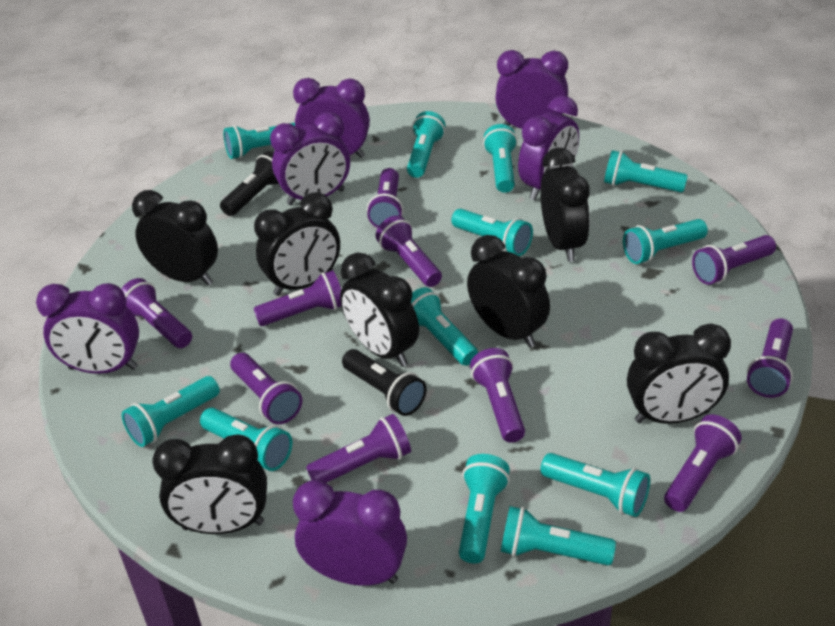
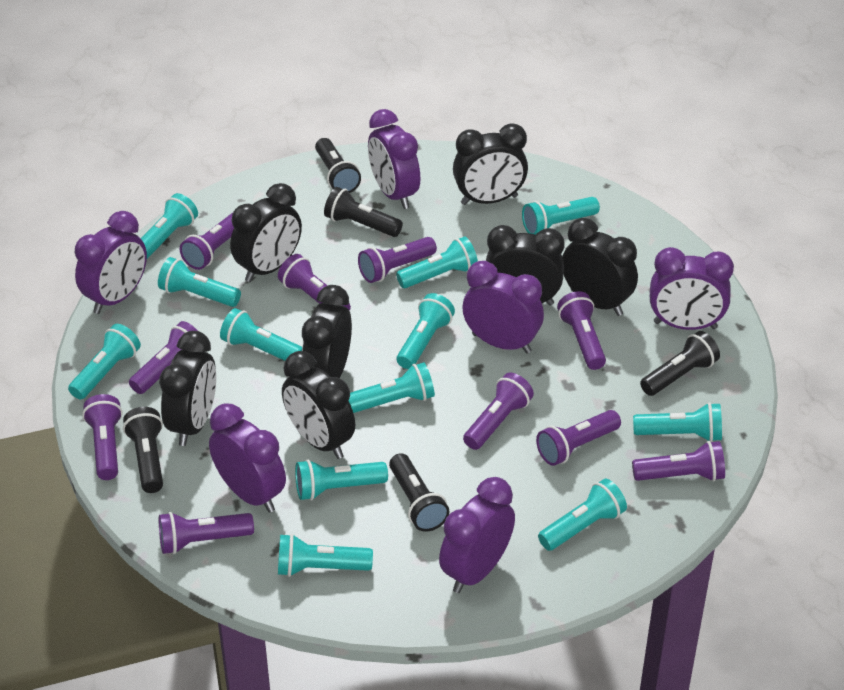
black flashlight: 2 -> 5

